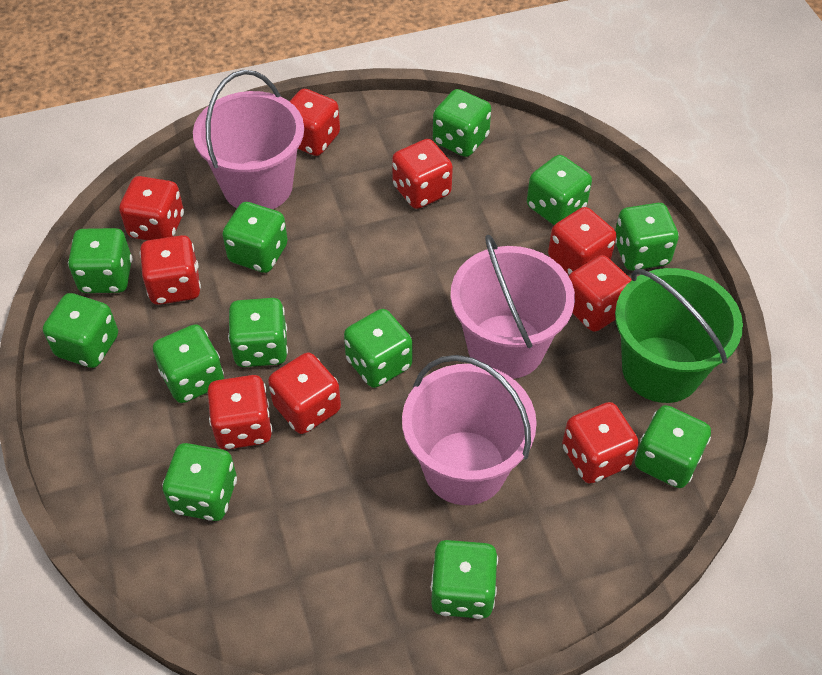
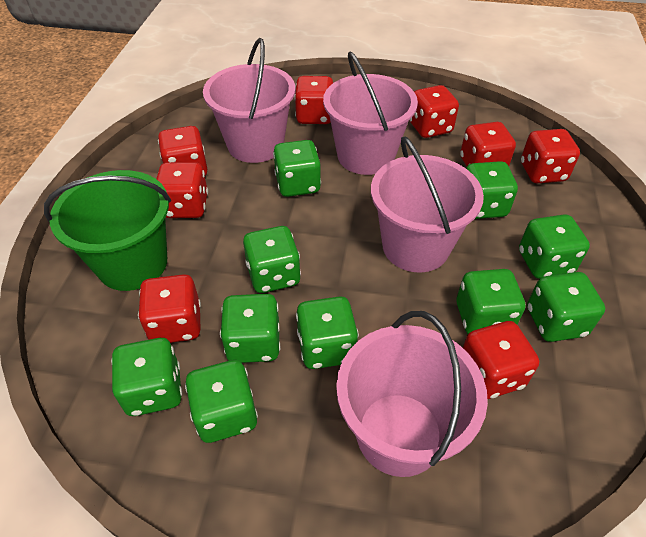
green dice: 12 -> 10
pink bucket: 3 -> 4
red dice: 9 -> 8

